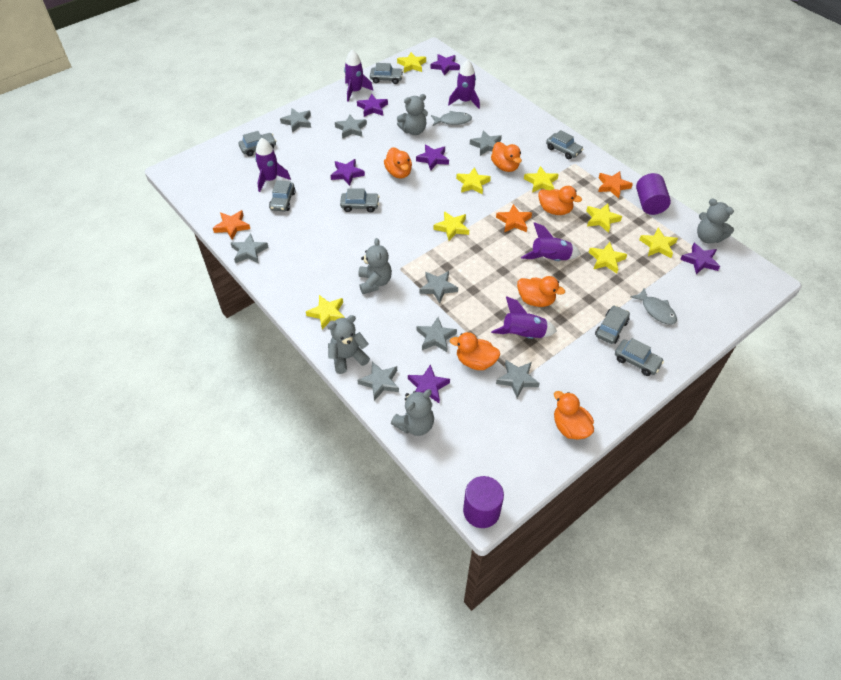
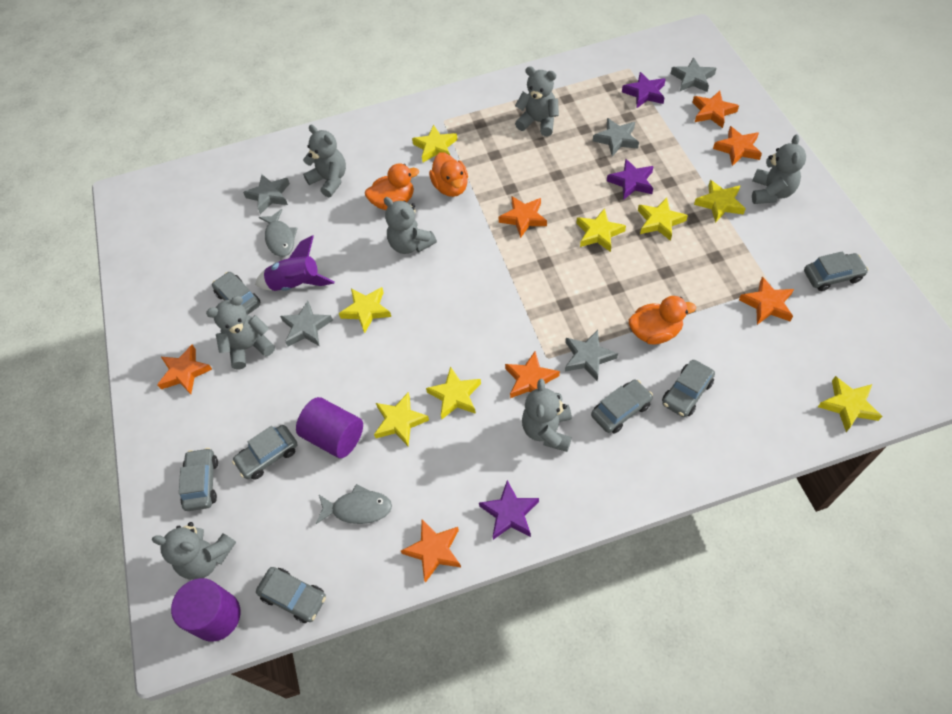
grey star: 8 -> 5
grey teddy bear: 5 -> 7
orange duck: 6 -> 3
orange star: 3 -> 7
purple rocket: 5 -> 1
purple star: 6 -> 3

